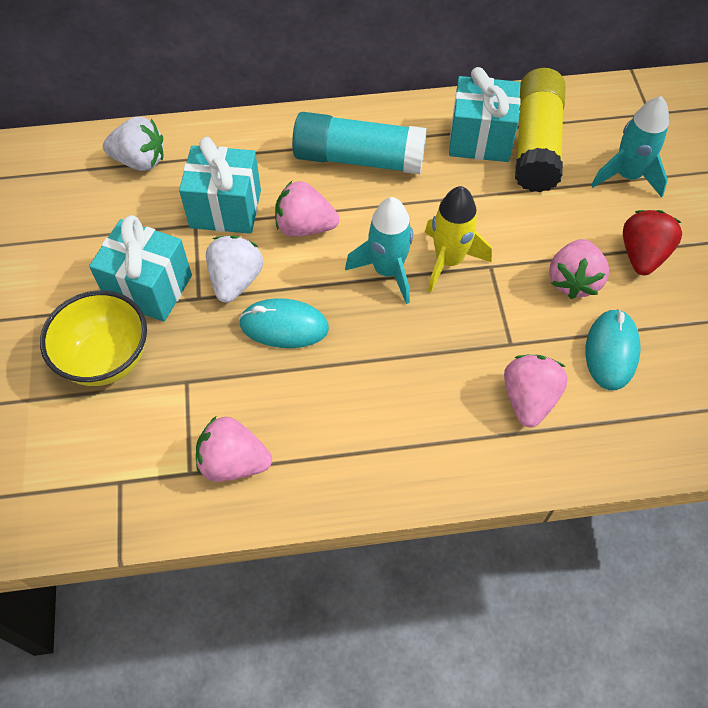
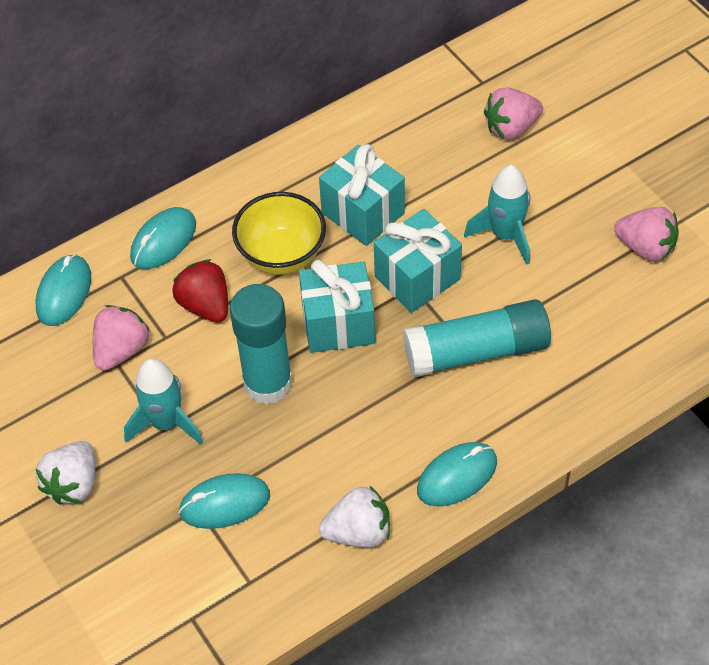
pink strawberry: 4 -> 3
turquoise glue stick: 1 -> 2
turquoise mouse: 2 -> 4
yellow glue stick: 1 -> 0
yellow rocket: 1 -> 0

